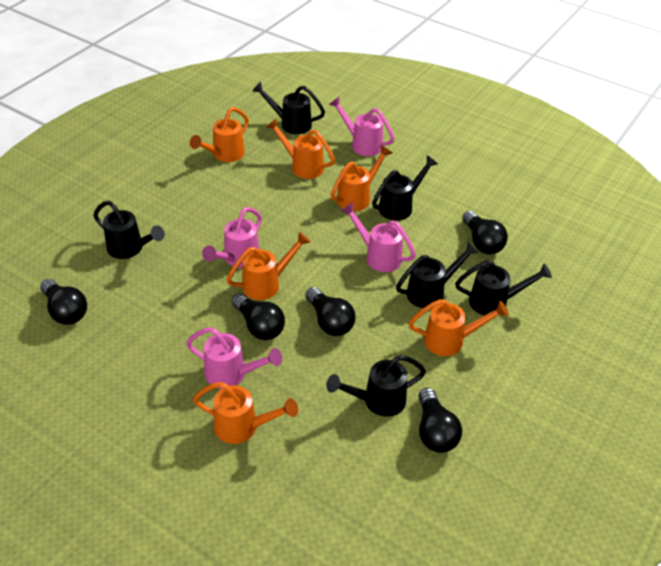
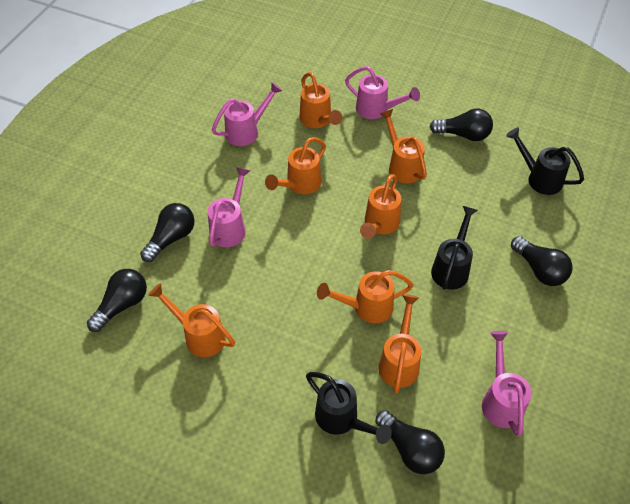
black watering can: 6 -> 3
orange watering can: 6 -> 7

